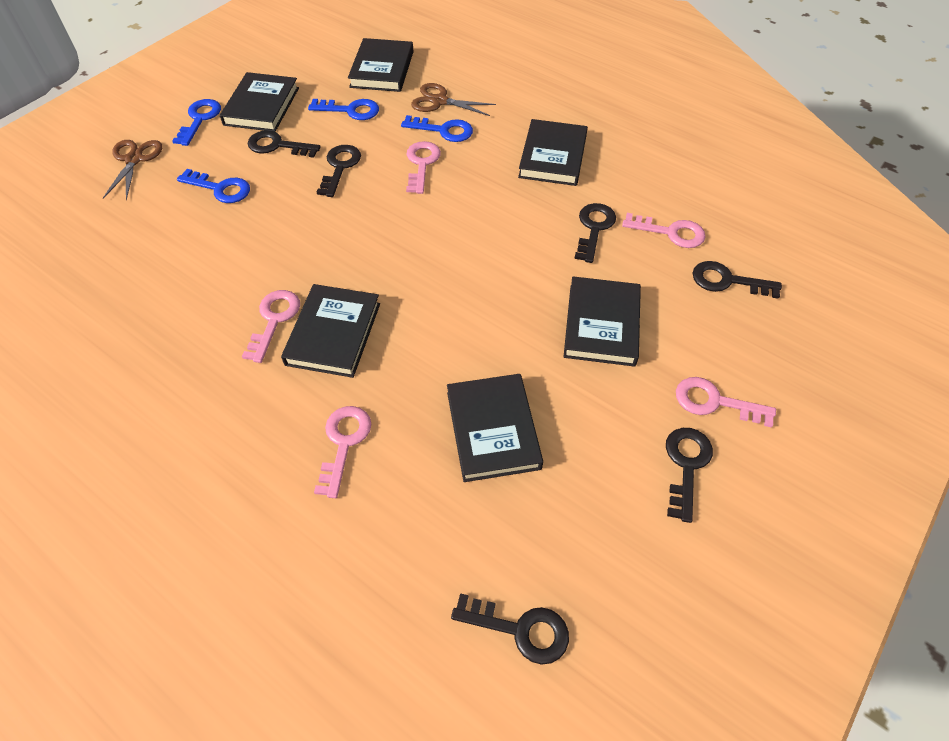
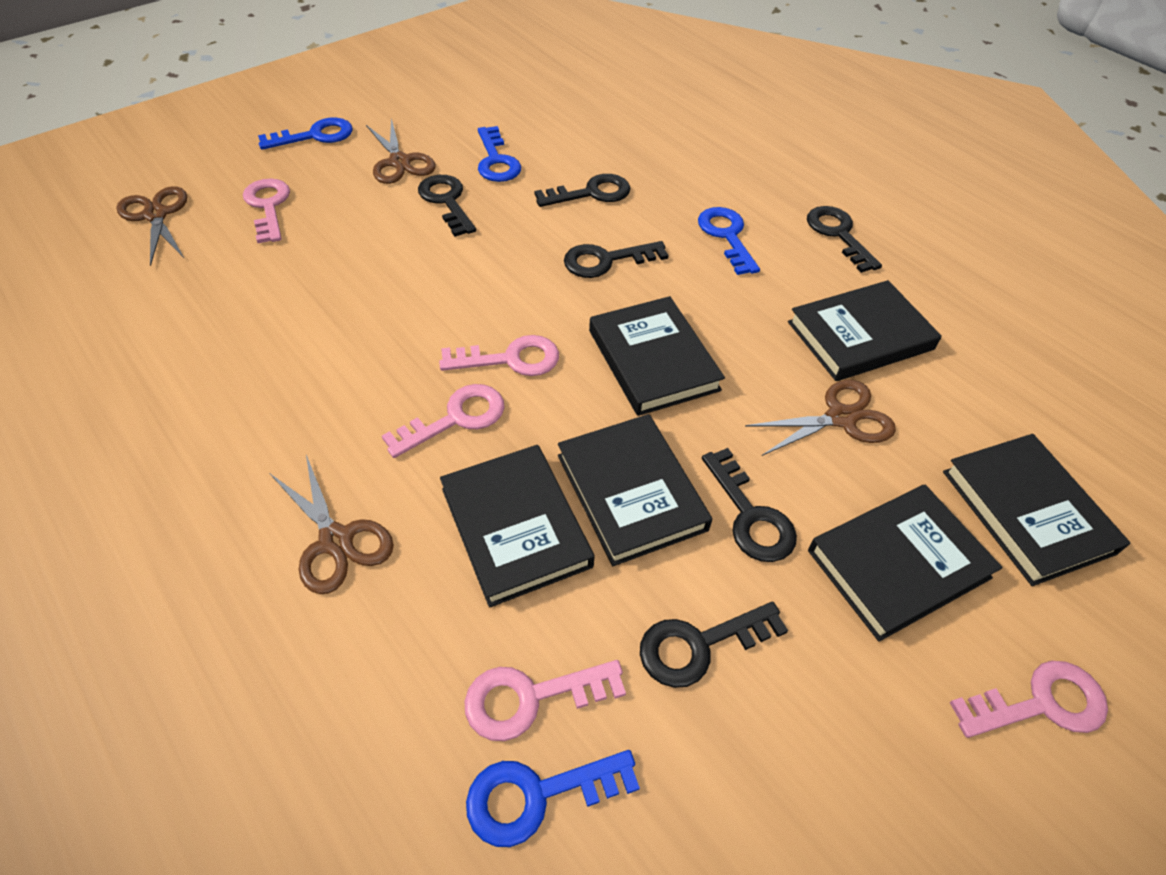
brown scissors: 2 -> 4

